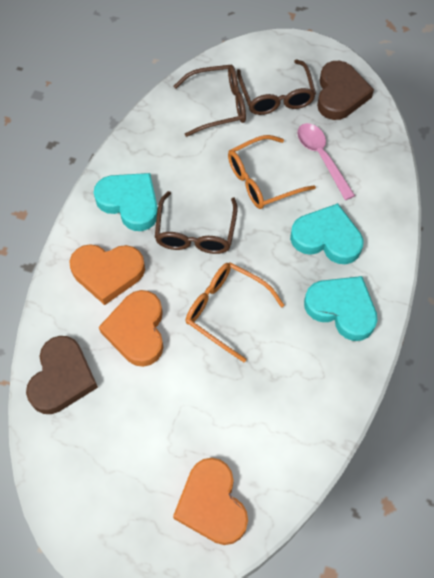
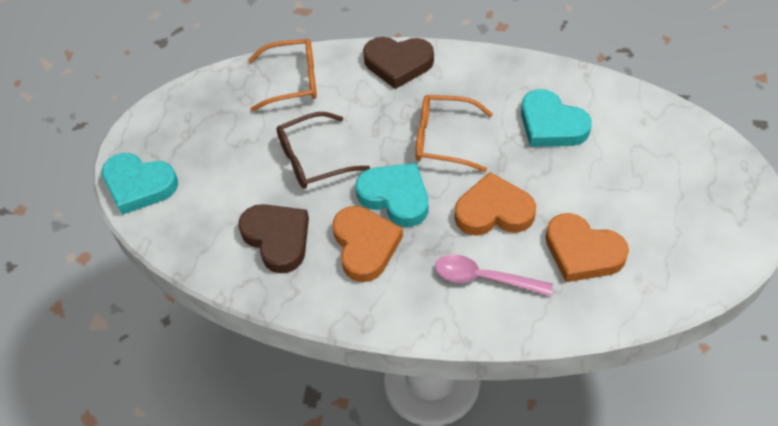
brown glasses: 3 -> 1

